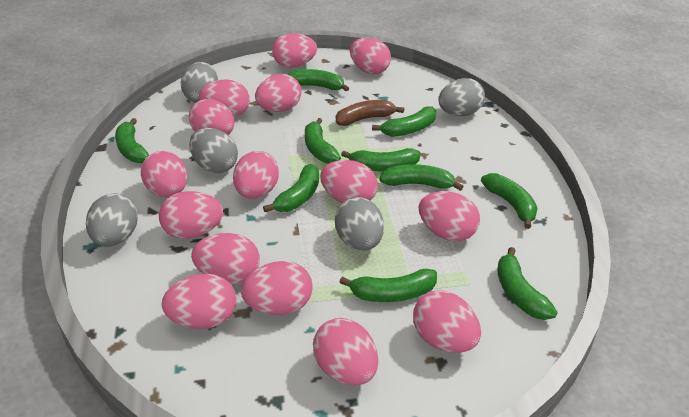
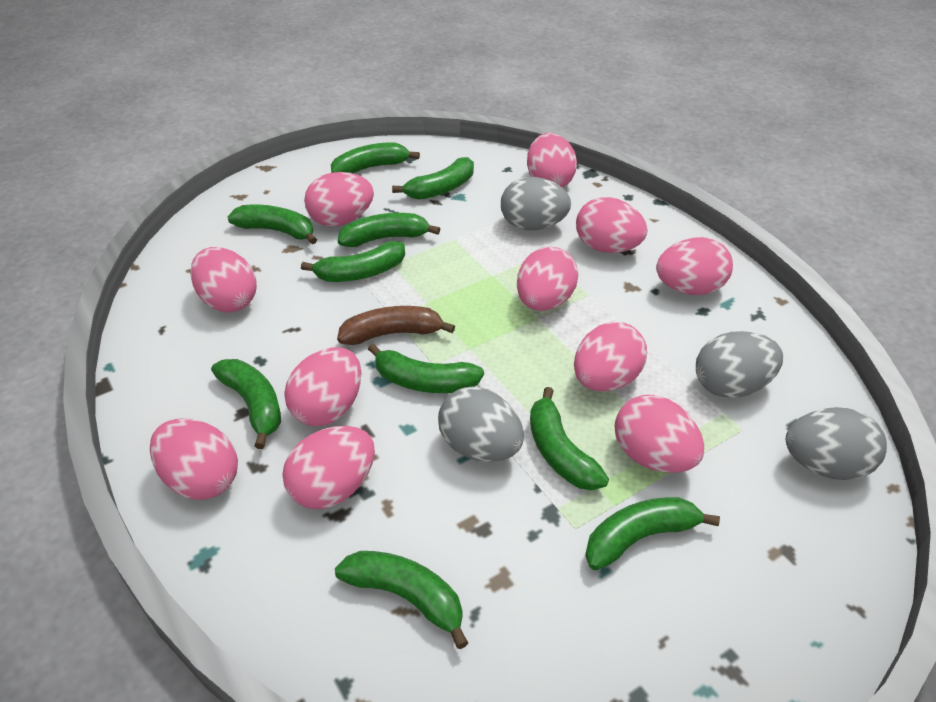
grey egg: 5 -> 4
pink egg: 15 -> 11

